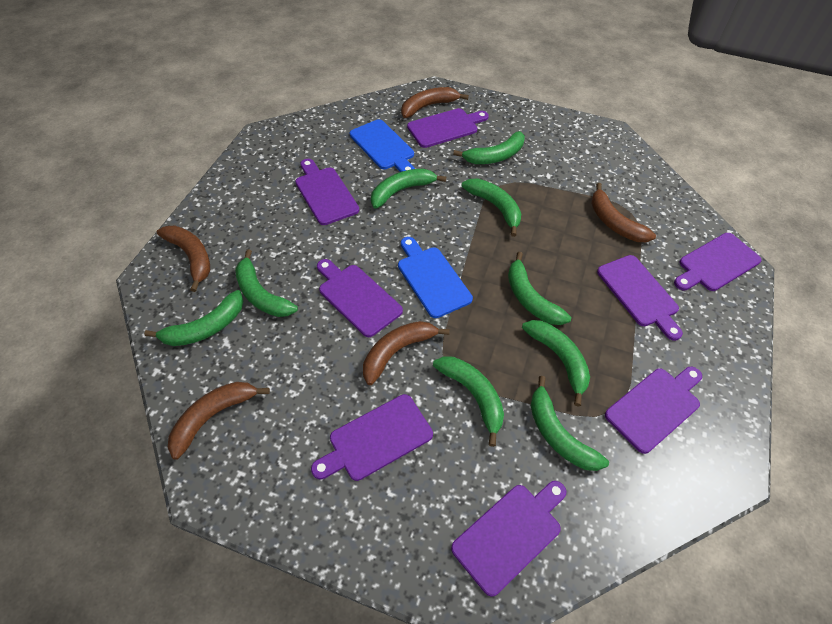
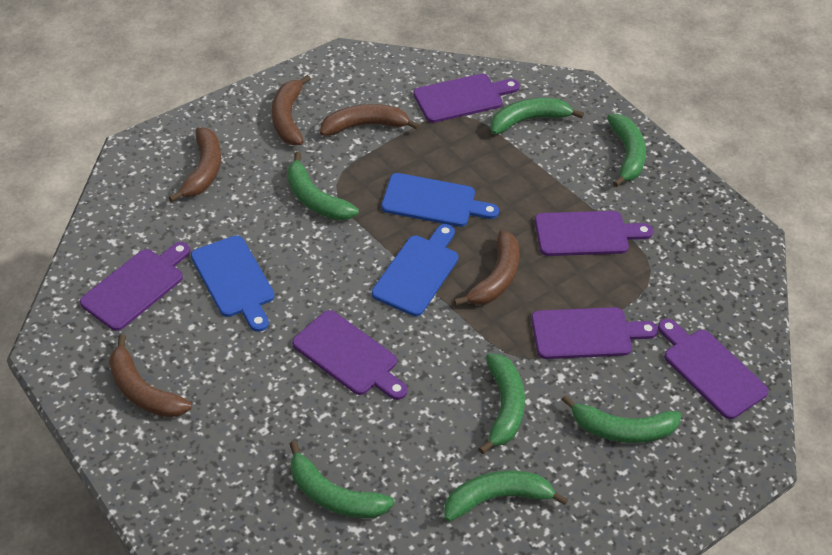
blue cutting board: 2 -> 3
green banana: 9 -> 7
purple cutting board: 8 -> 6

